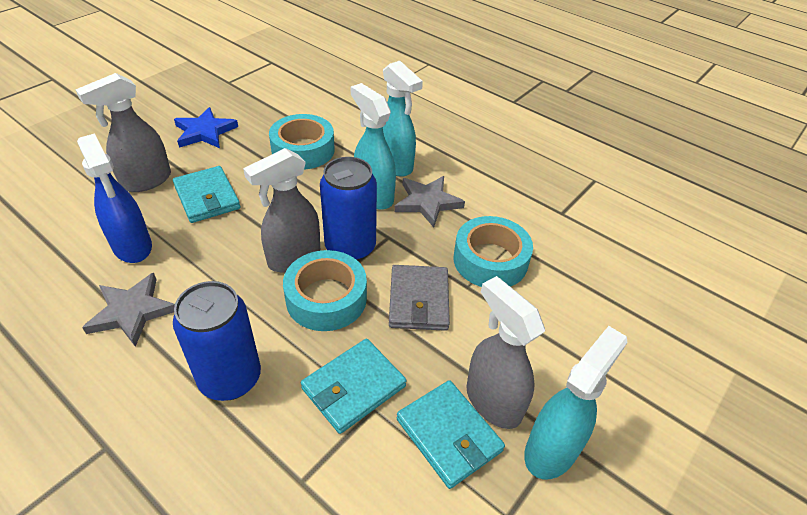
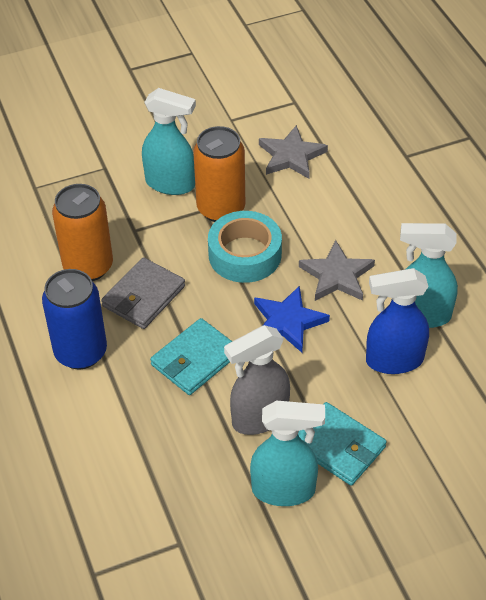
blue can: 2 -> 1
grey spray bottle: 3 -> 1
orange can: 0 -> 2
turquoise tape: 3 -> 1
turquoise wallet: 3 -> 2

